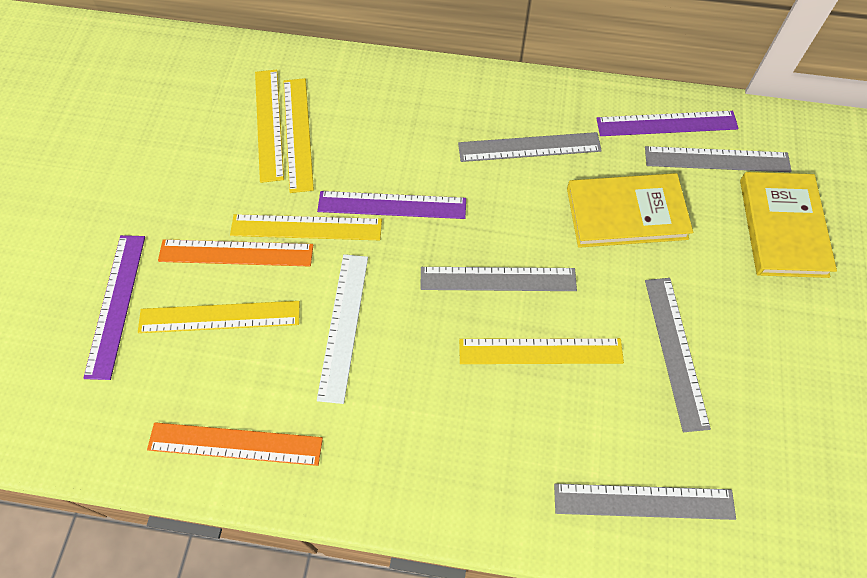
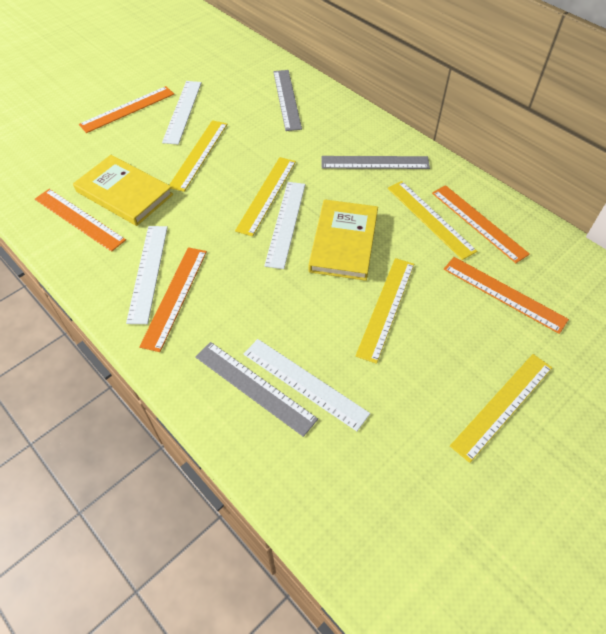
grey ruler: 5 -> 3
orange ruler: 2 -> 5
purple ruler: 3 -> 0
white ruler: 1 -> 4

